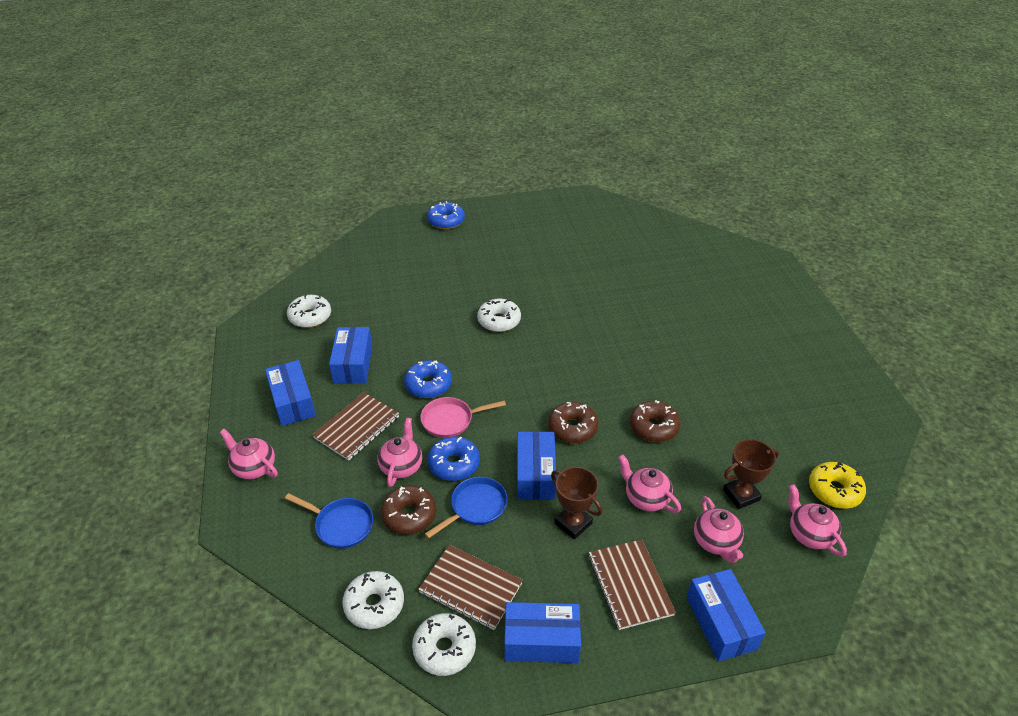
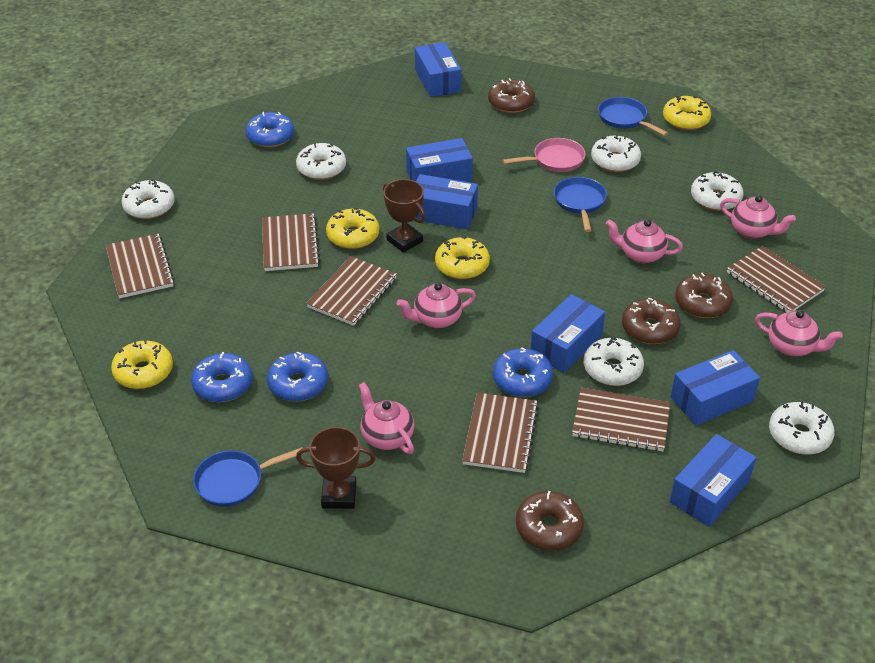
blue box: 5 -> 6
blue donut: 3 -> 4
blue pan: 2 -> 3
brown donut: 3 -> 4
brown notebook: 3 -> 6
white donut: 4 -> 6
yellow donut: 1 -> 4

